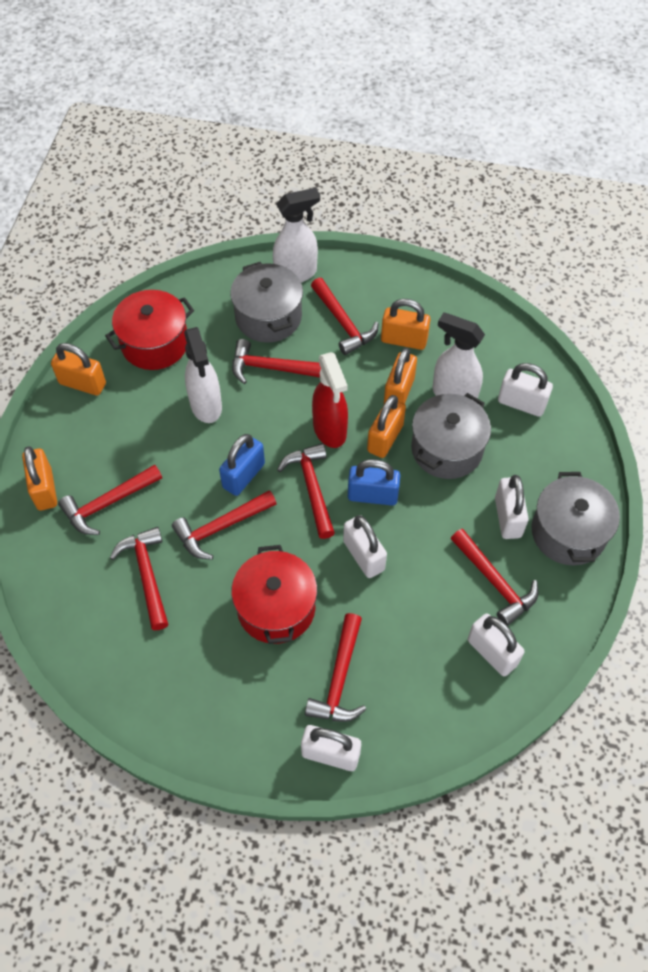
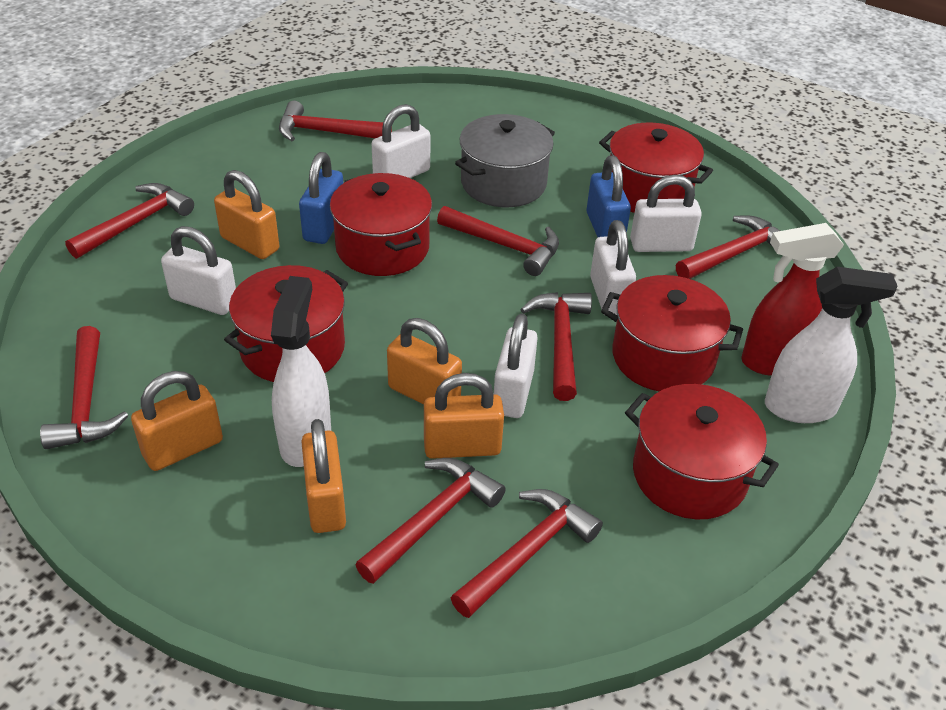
grey pot: 3 -> 1
red pot: 2 -> 5
white spray bottle: 3 -> 2

